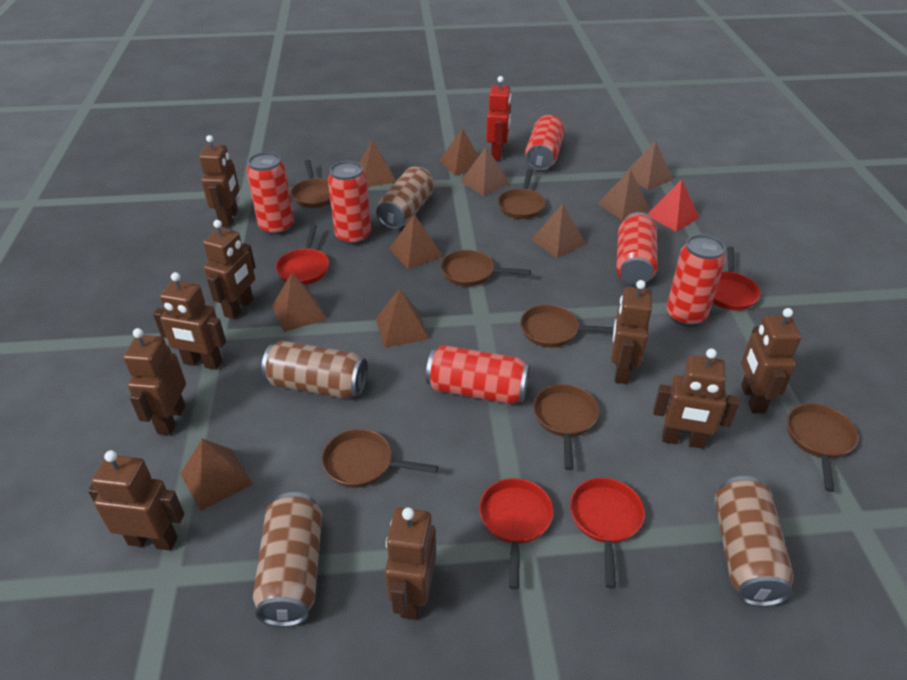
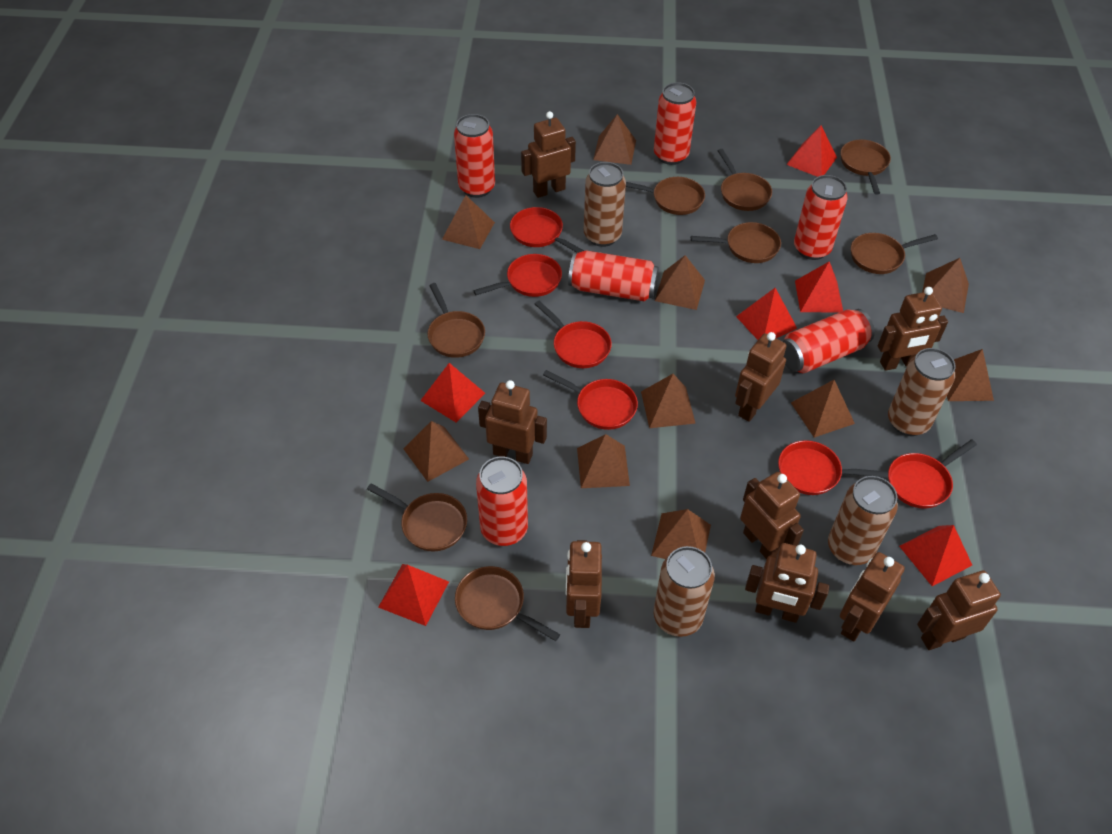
brown pan: 7 -> 8
red pan: 4 -> 6
red pyramid: 1 -> 6
red robot: 1 -> 0

